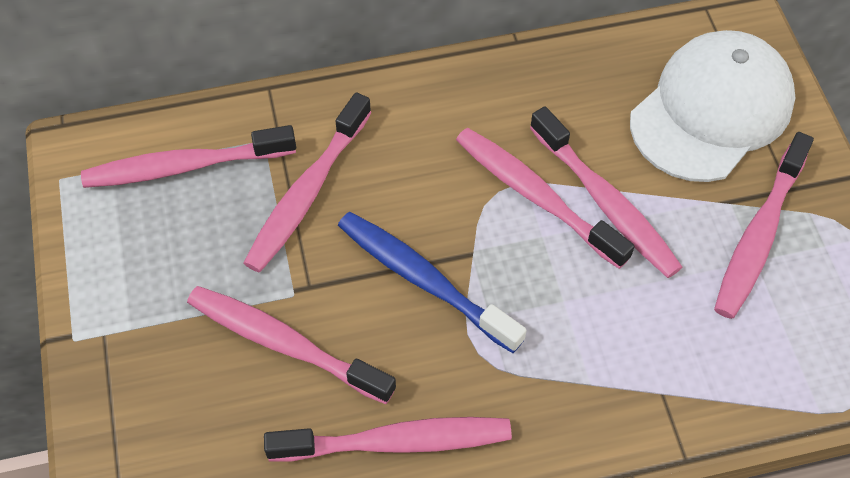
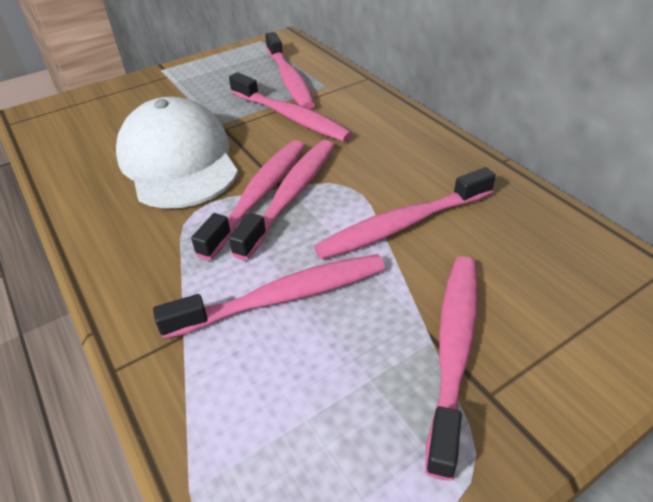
blue toothbrush: 1 -> 0

